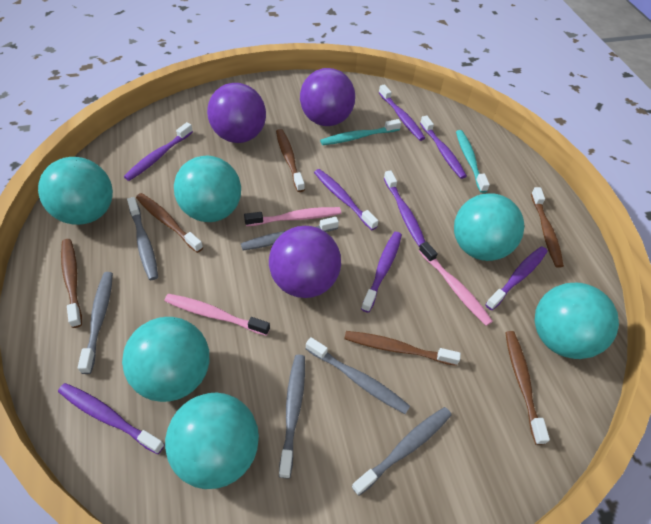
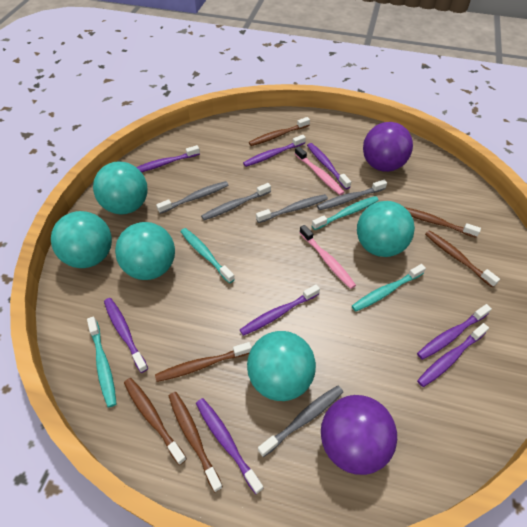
grey toothbrush: 6 -> 5
pink toothbrush: 3 -> 2
purple ball: 3 -> 2
turquoise ball: 6 -> 5
turquoise toothbrush: 2 -> 4

